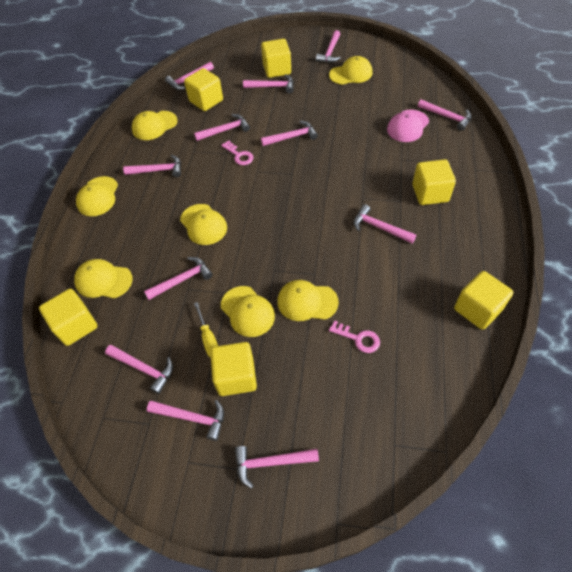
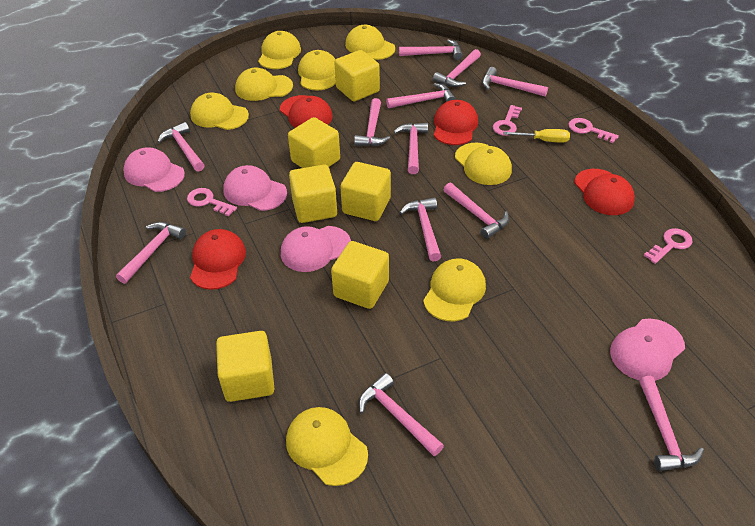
pink cap: 1 -> 4
pink key: 2 -> 4
red cap: 0 -> 4
yellow cap: 7 -> 8

